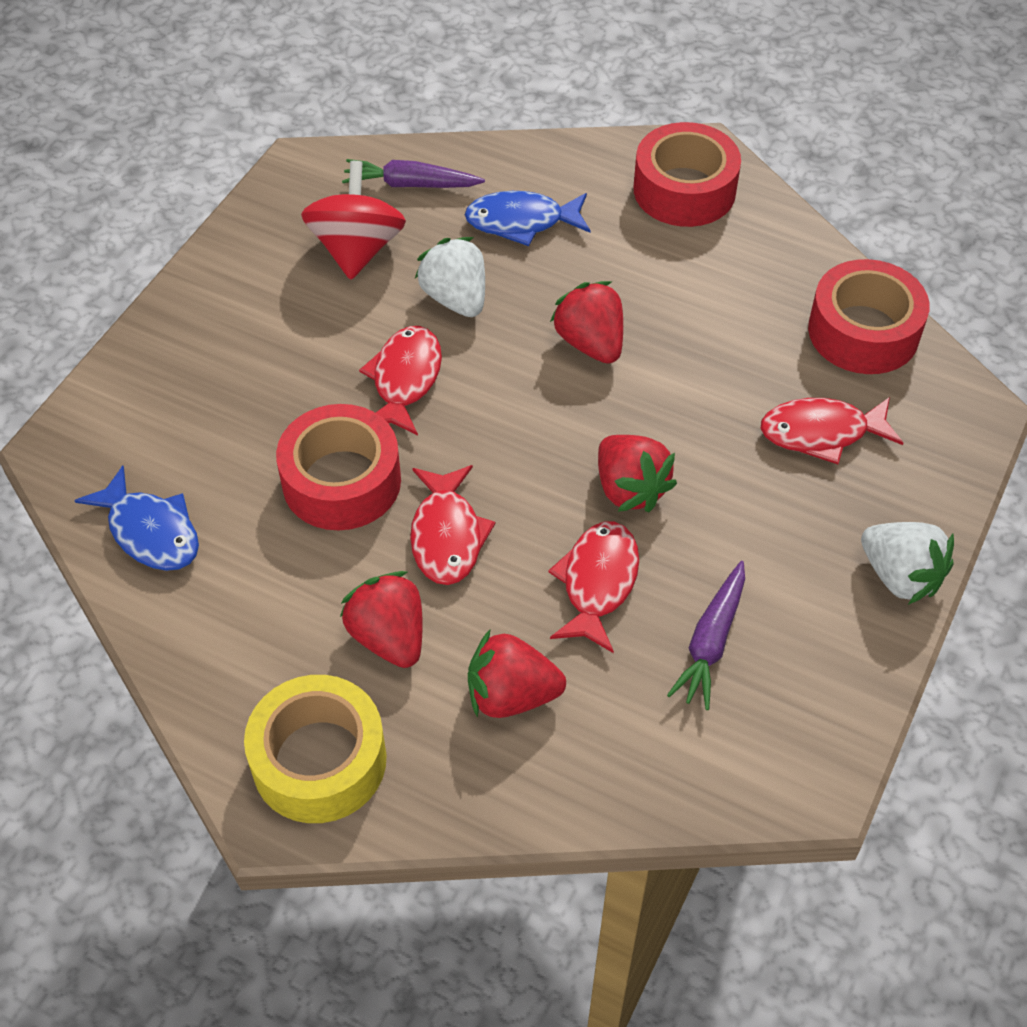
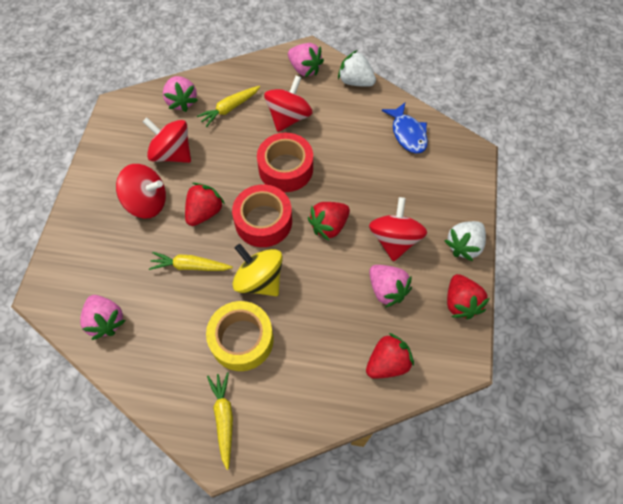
blue fish: 2 -> 1
pink strawberry: 0 -> 4
purple carrot: 2 -> 0
red fish: 4 -> 0
red spinning top: 1 -> 4
red tape: 3 -> 2
yellow carrot: 0 -> 3
yellow spinning top: 0 -> 1

